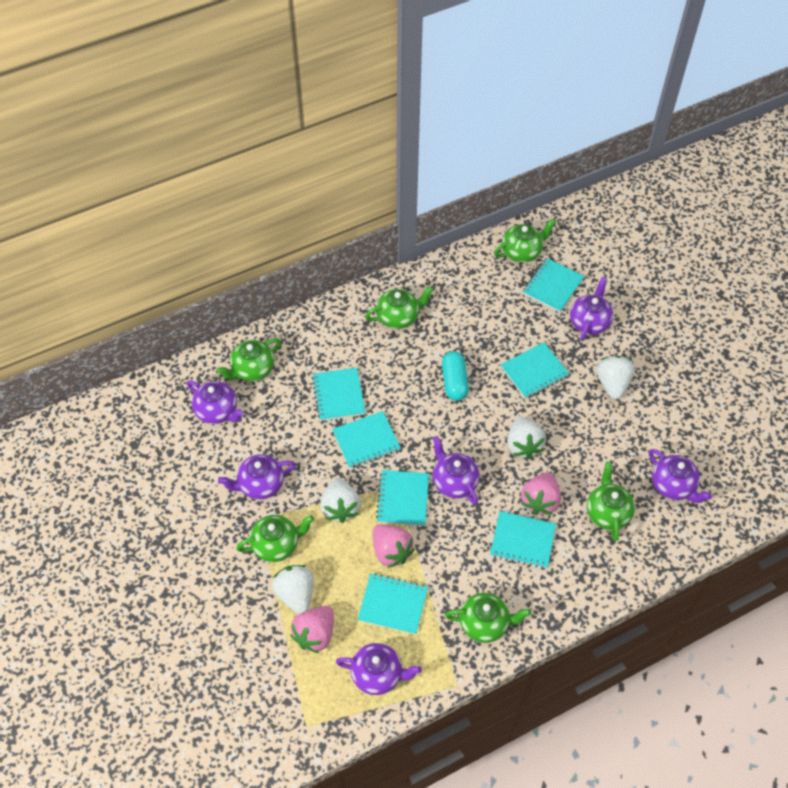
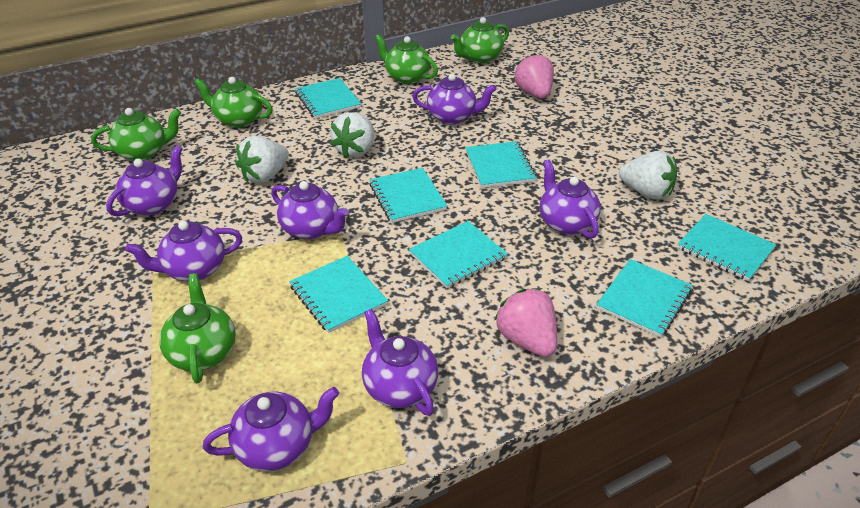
green teapot: 6 -> 5
pink strawberry: 3 -> 2
purple teapot: 6 -> 7
turquoise capsule: 1 -> 0
white strawberry: 4 -> 3

